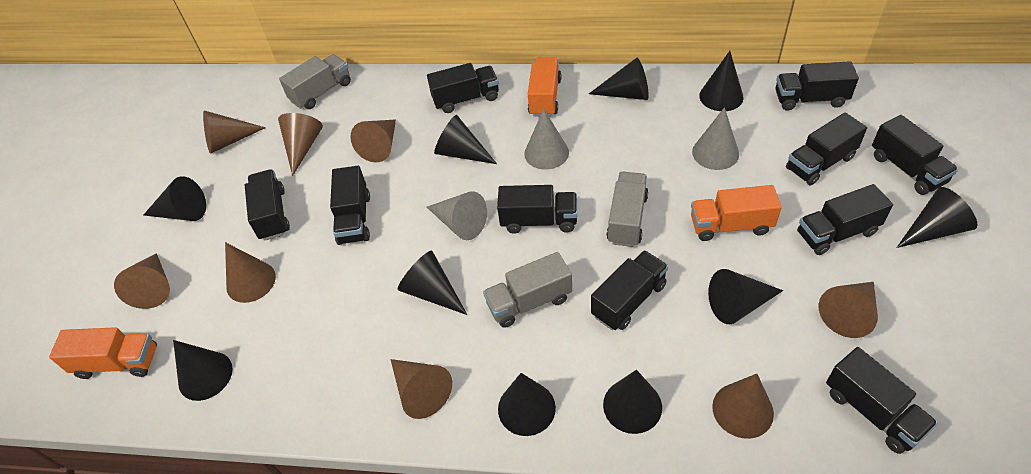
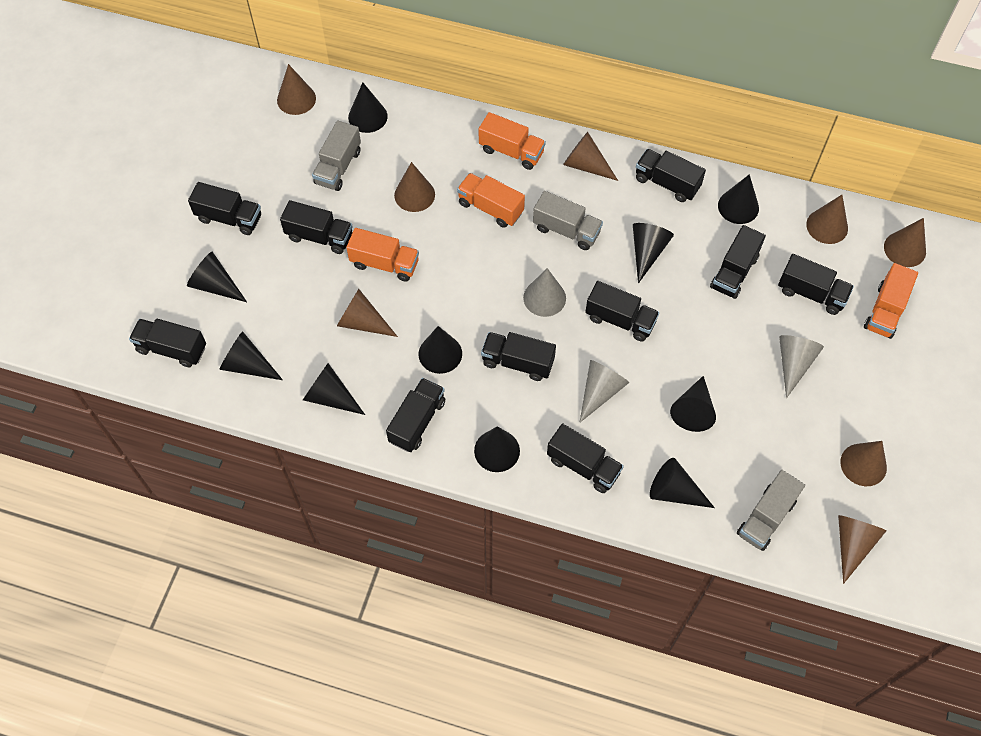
orange truck: 3 -> 4

